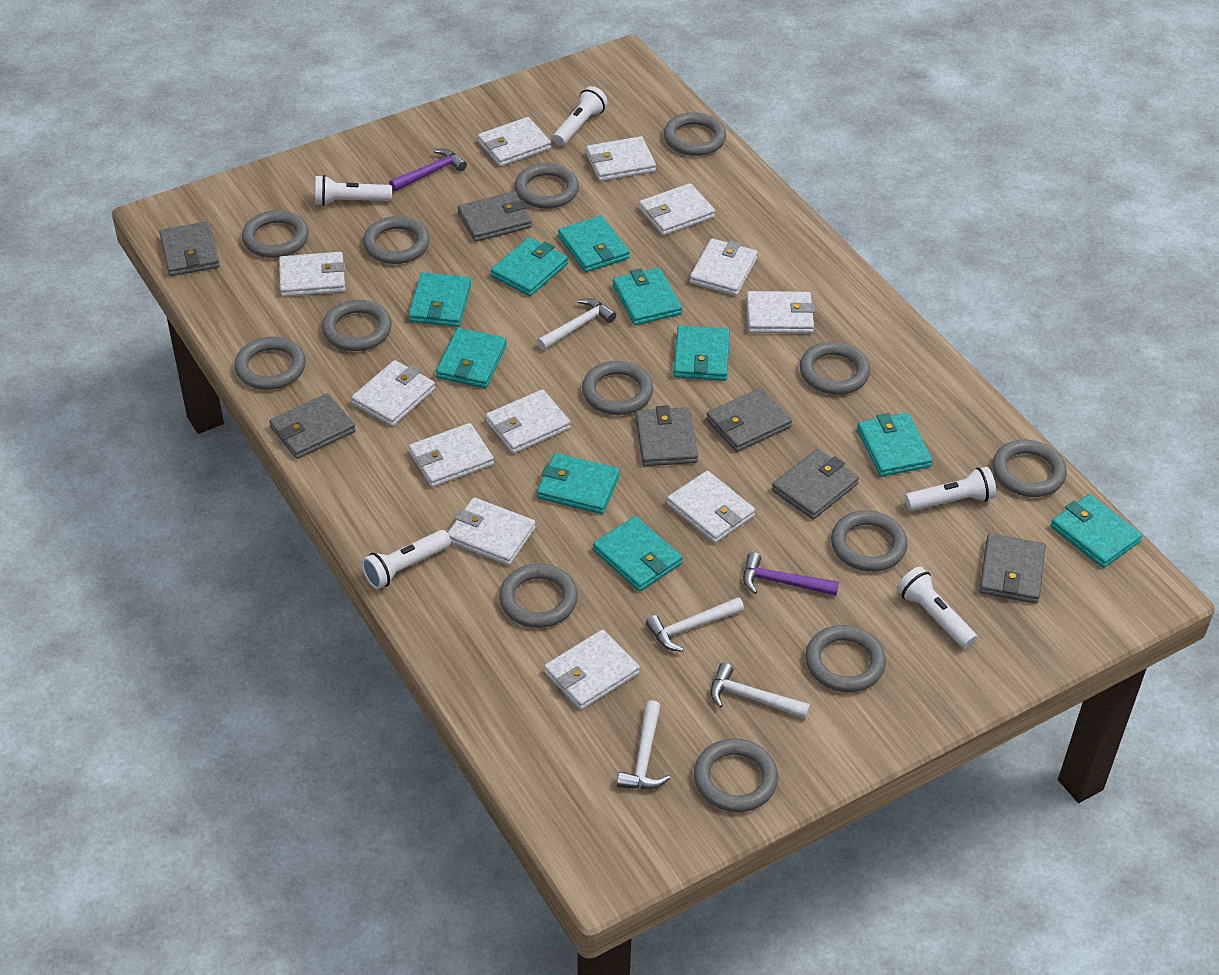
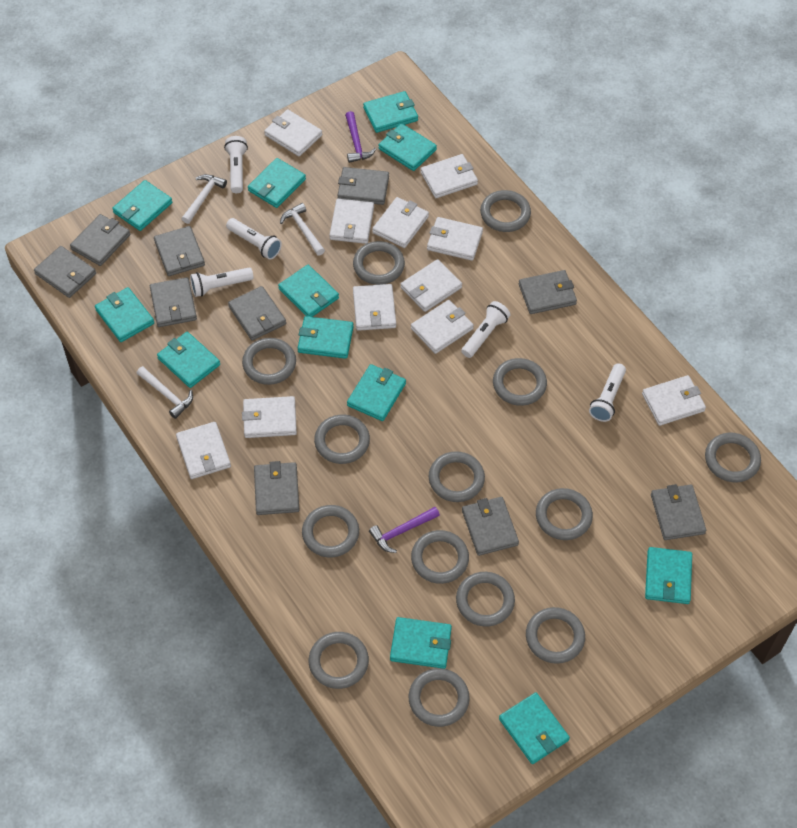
grey ring: 13 -> 14
grey wallet: 7 -> 10
turquoise wallet: 10 -> 12
white hammer: 4 -> 3
white wallet: 12 -> 11

